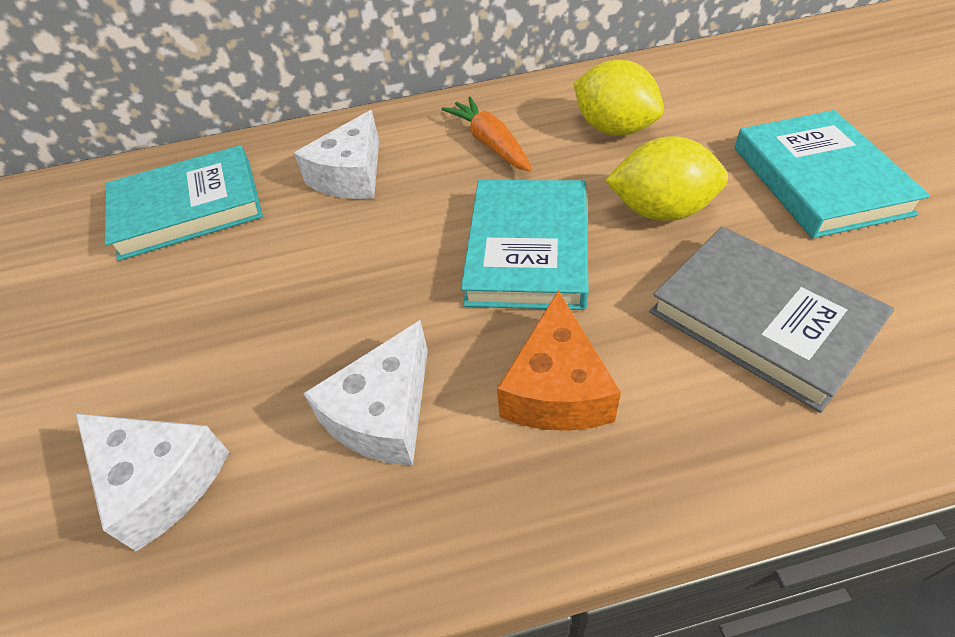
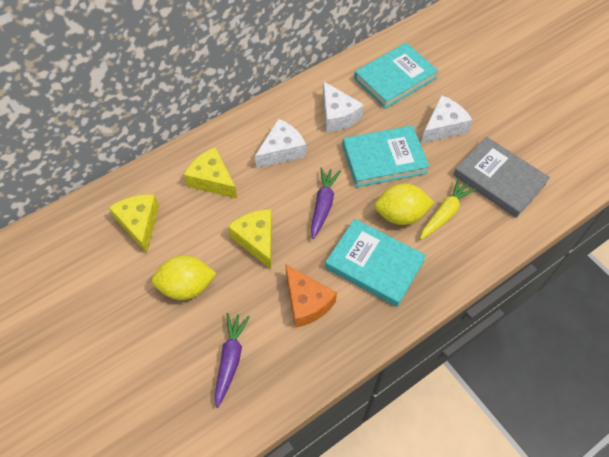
orange carrot: 1 -> 0
purple carrot: 0 -> 2
yellow carrot: 0 -> 1
yellow cheese: 0 -> 3

